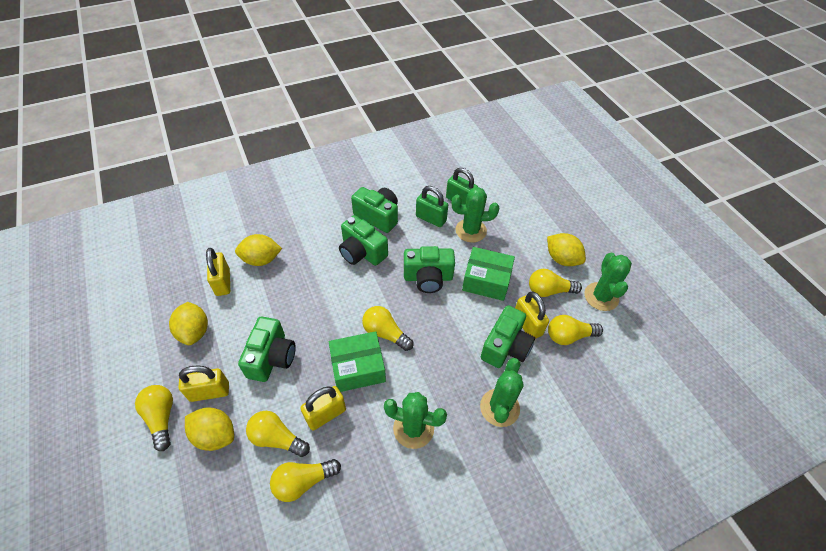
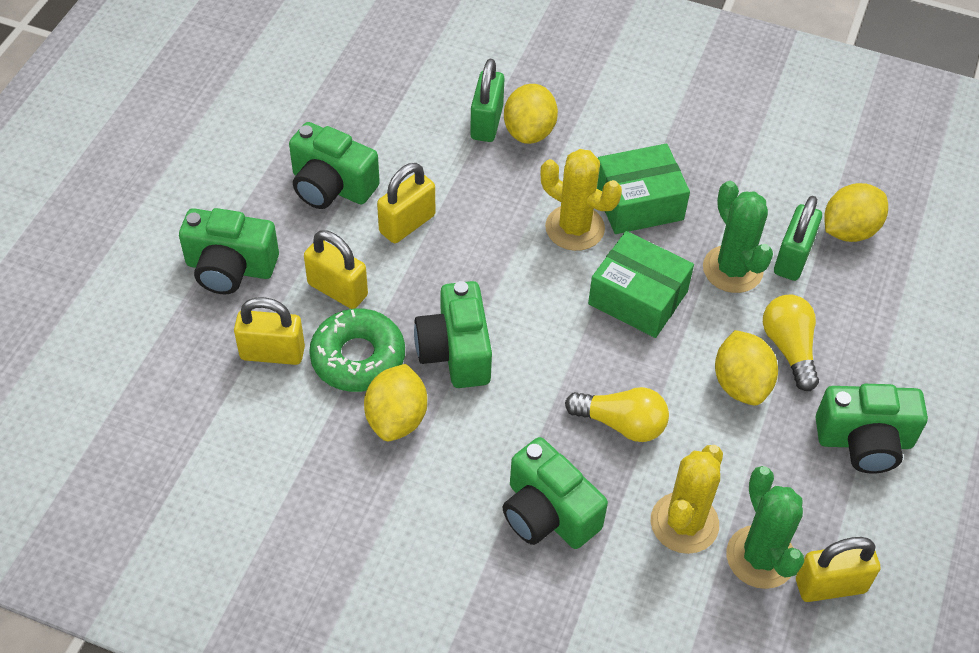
green cactus: 4 -> 2
green donut: 0 -> 1
yellow cactus: 0 -> 2
yellow light bulb: 6 -> 2

